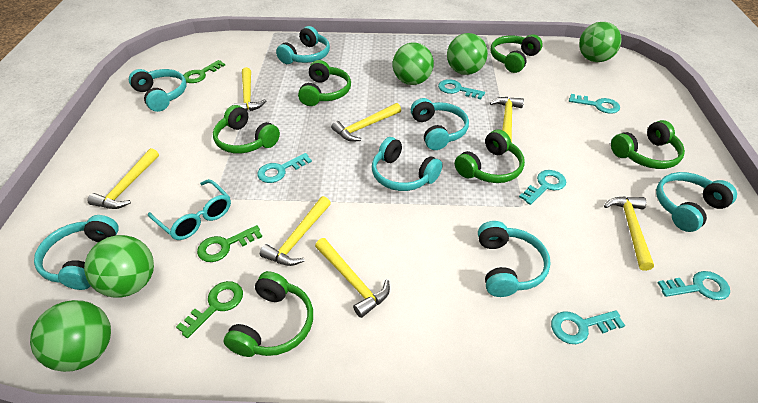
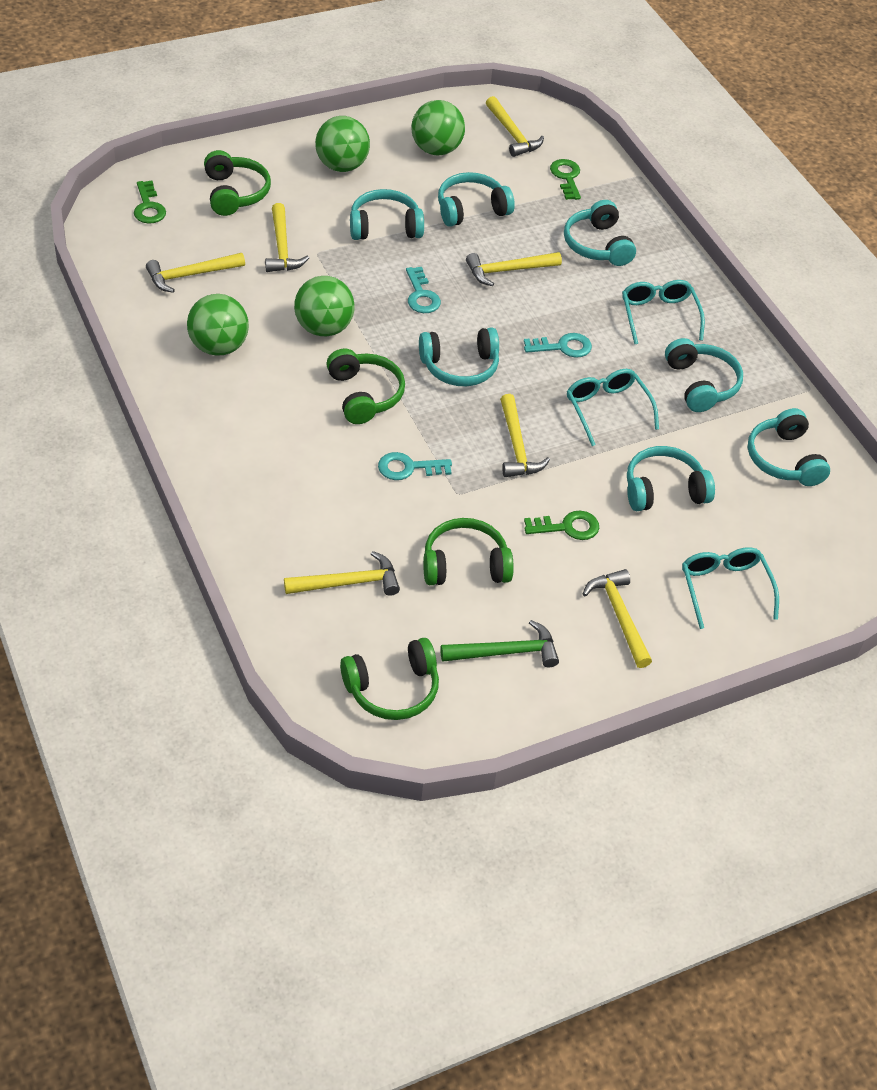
green ball: 5 -> 4
green hammer: 0 -> 1
green headphones: 6 -> 4
turquoise glasses: 1 -> 3
turquoise key: 6 -> 3

